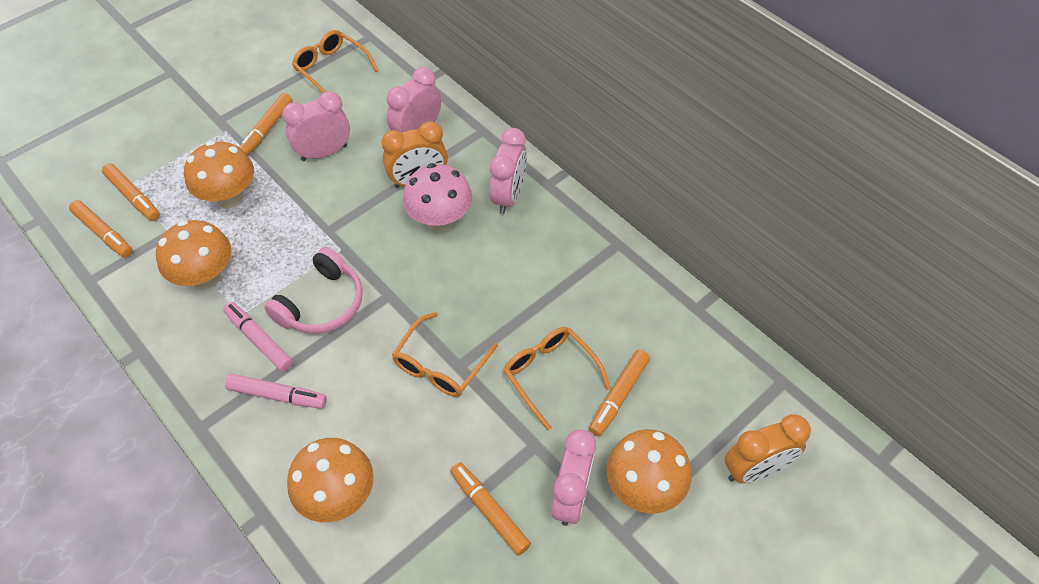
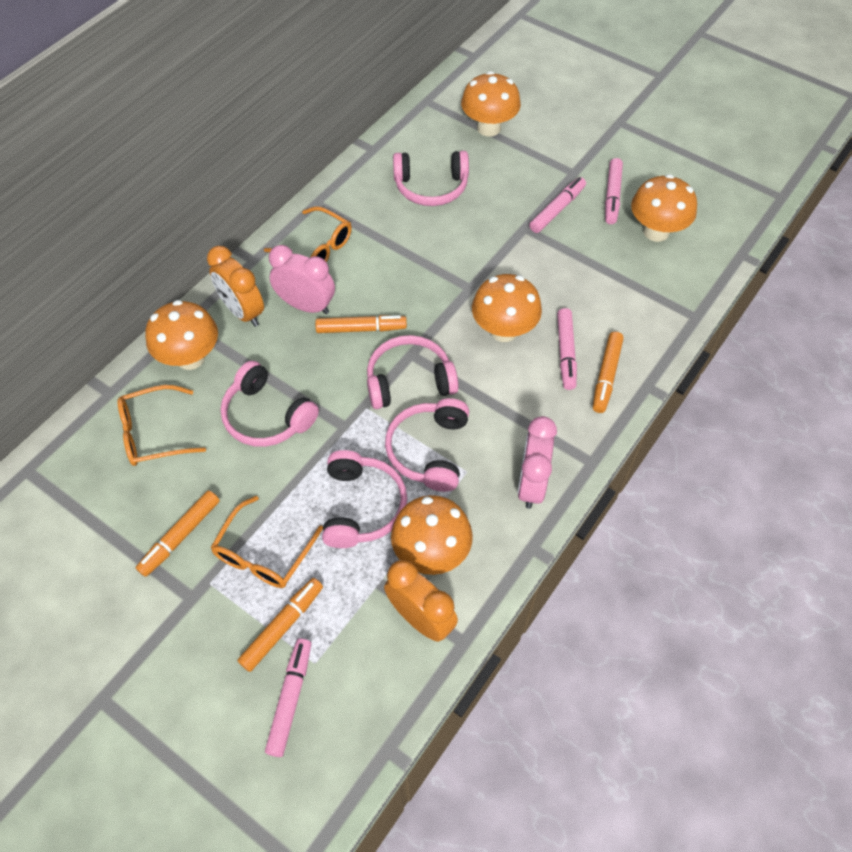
orange marker: 5 -> 4
orange mushroom: 4 -> 5
pink clock: 4 -> 2
pink headphones: 1 -> 5
pink marker: 2 -> 4
pink mushroom: 1 -> 0

